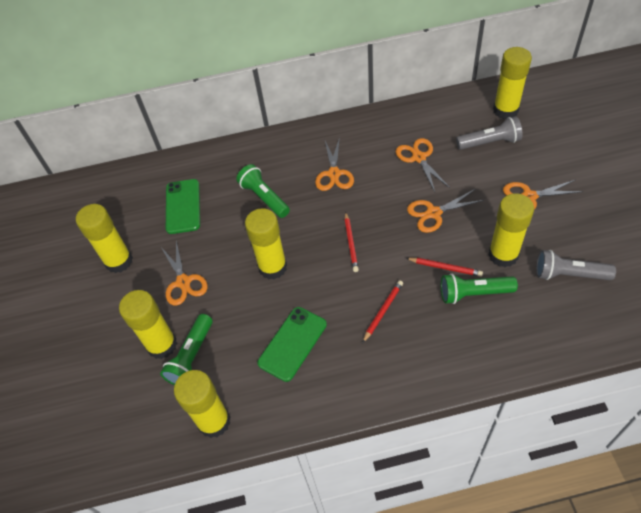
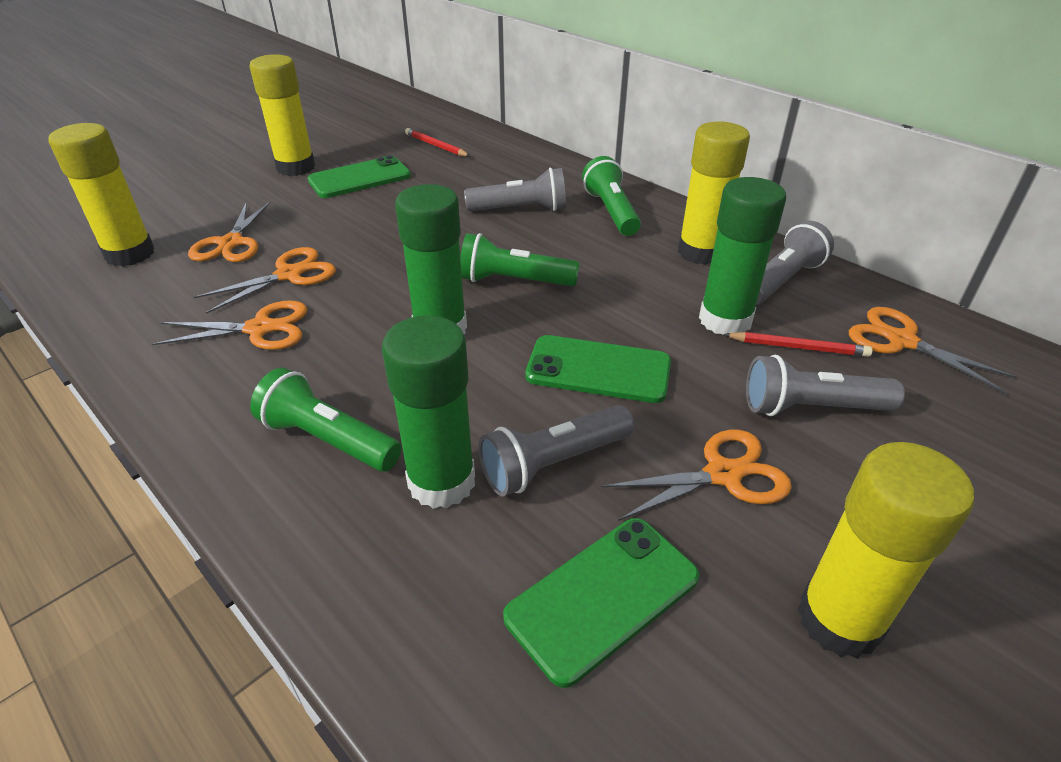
green glue stick: 0 -> 3
green phone: 2 -> 3
grey flashlight: 2 -> 4
red pencil: 3 -> 2
yellow glue stick: 6 -> 4

